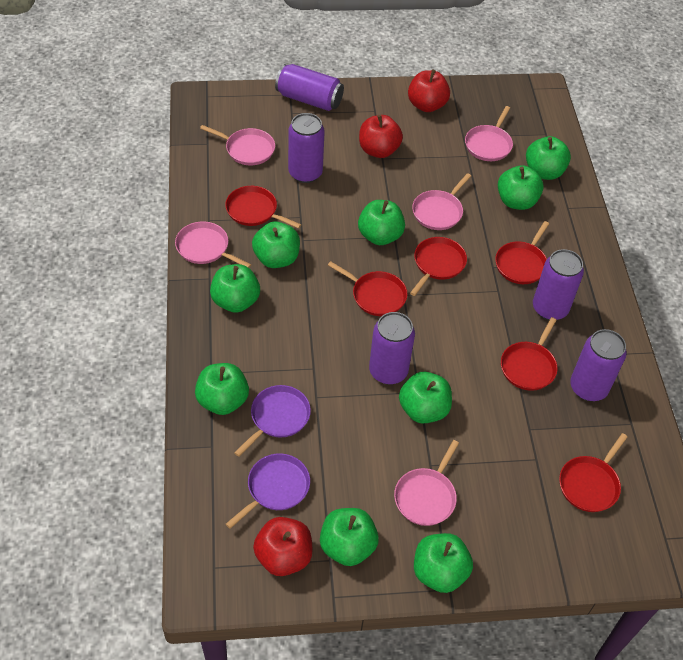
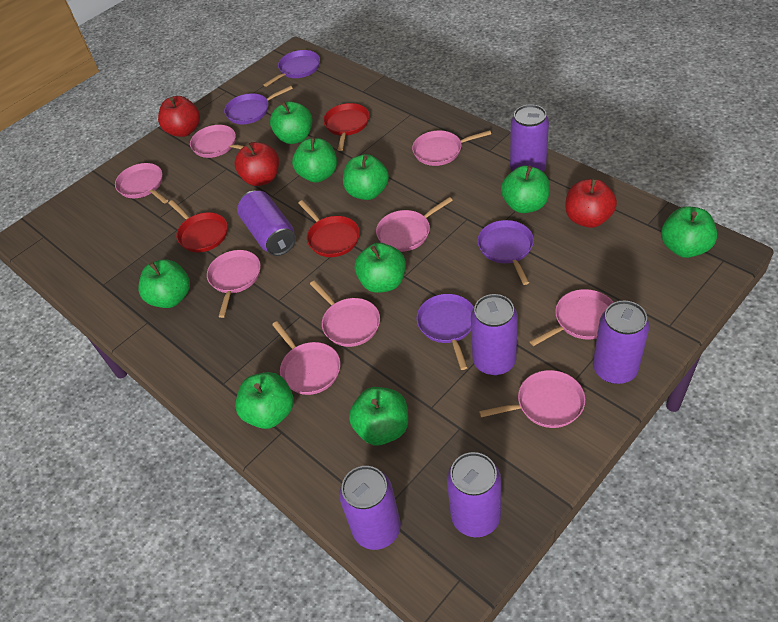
pink pan: 5 -> 9
purple can: 5 -> 6
purple pan: 2 -> 4
red pan: 6 -> 3

